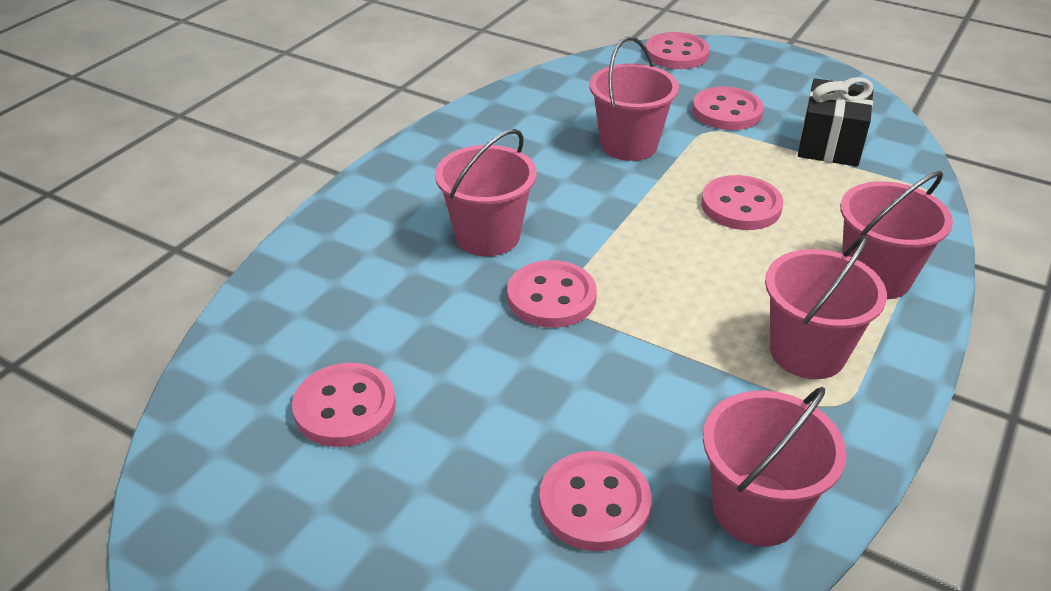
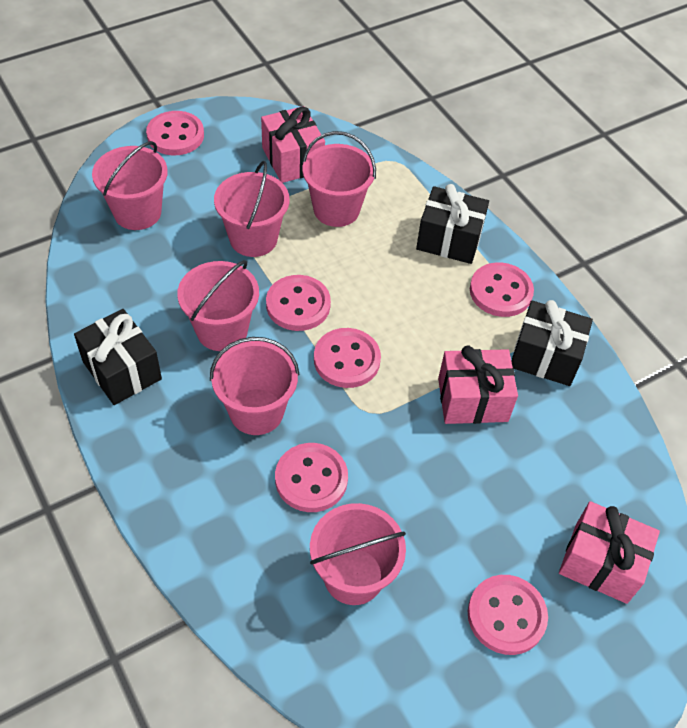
black gift: 1 -> 3
pink bucket: 5 -> 6
pink gift: 0 -> 3

